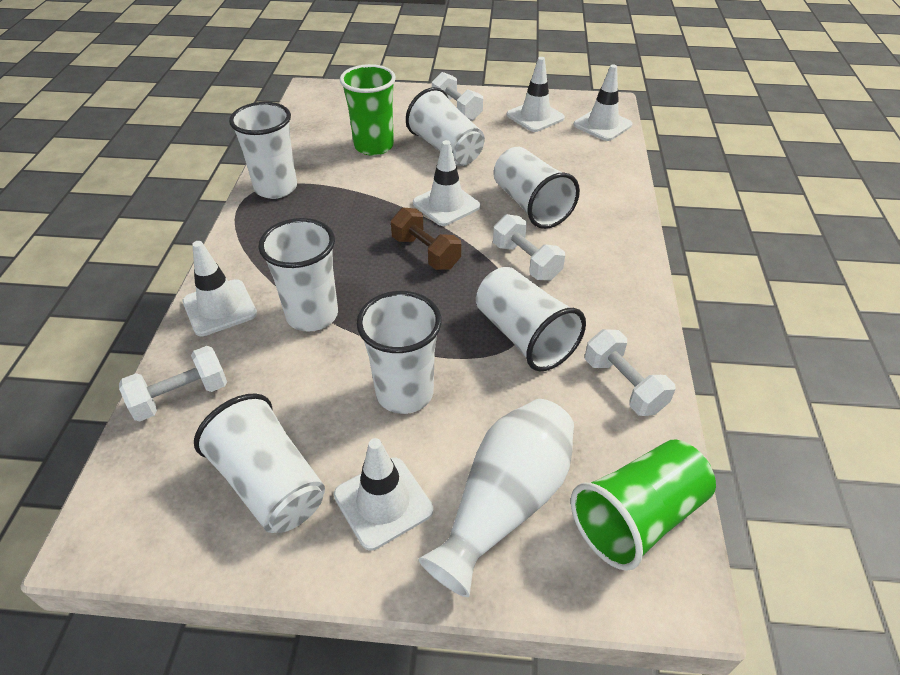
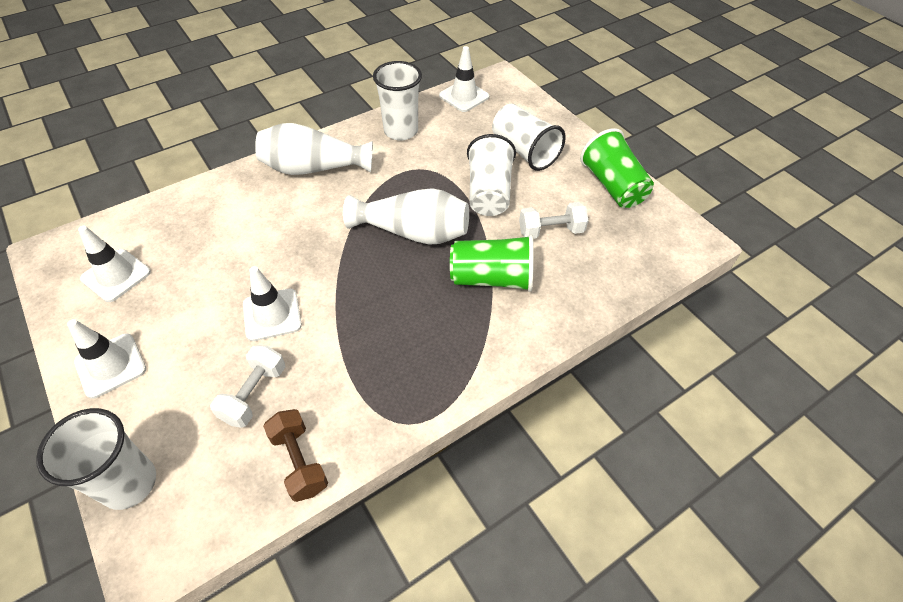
white cup: 7 -> 4
white dumbbell: 4 -> 2
white traffic cone: 5 -> 4
white vase: 1 -> 2

